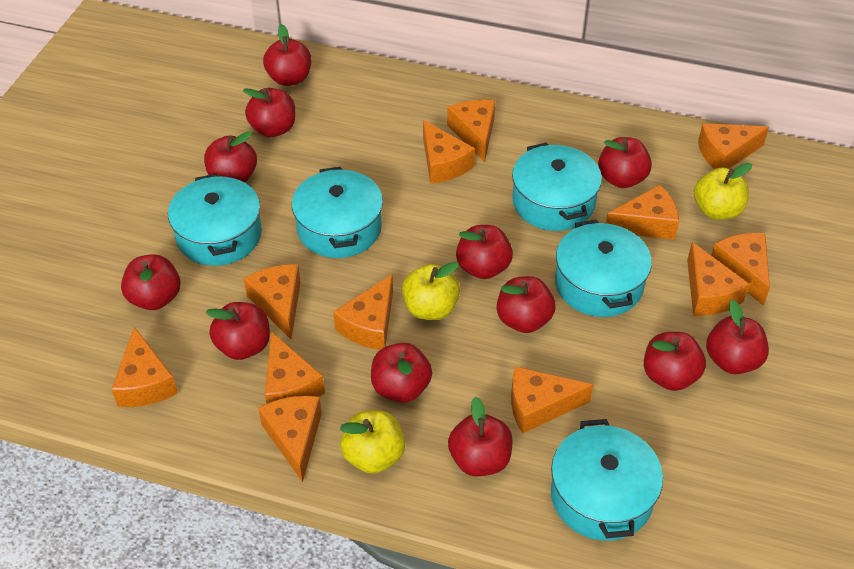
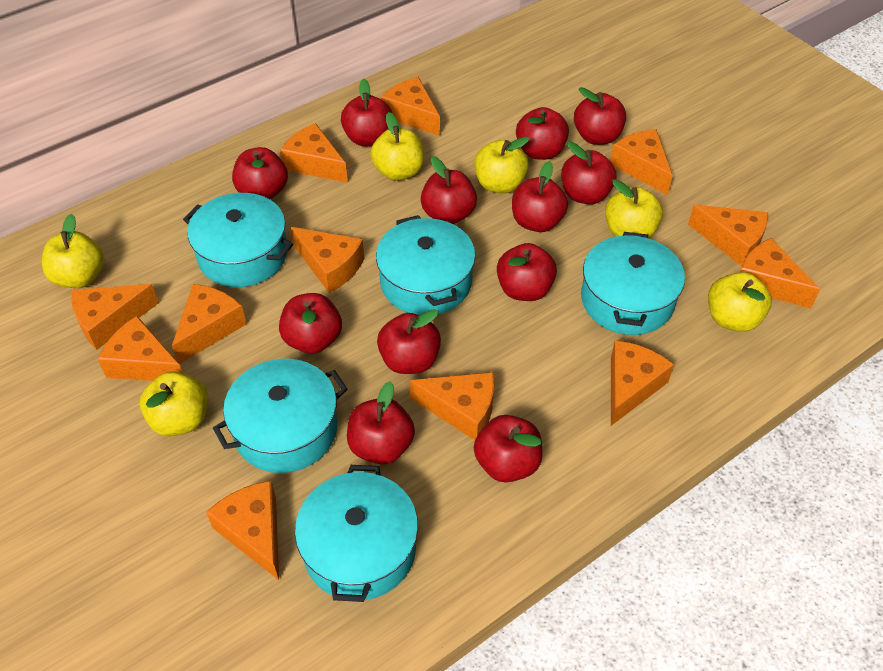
yellow apple: 3 -> 6

